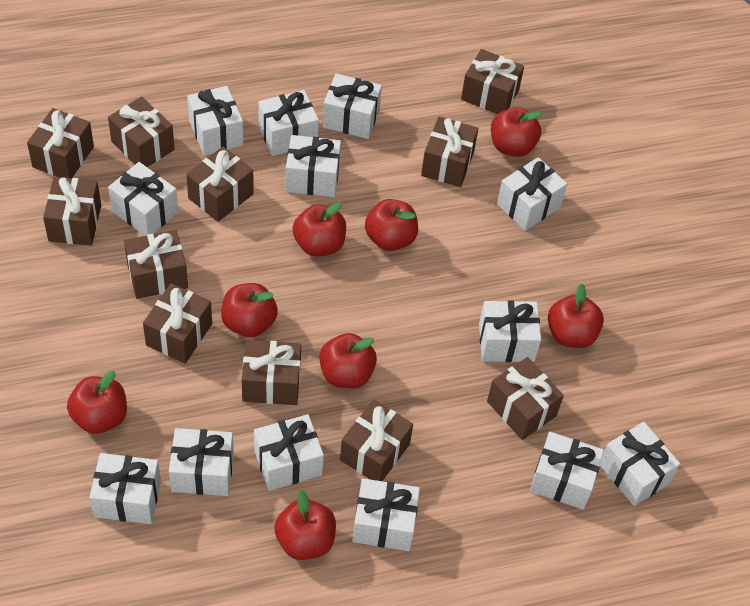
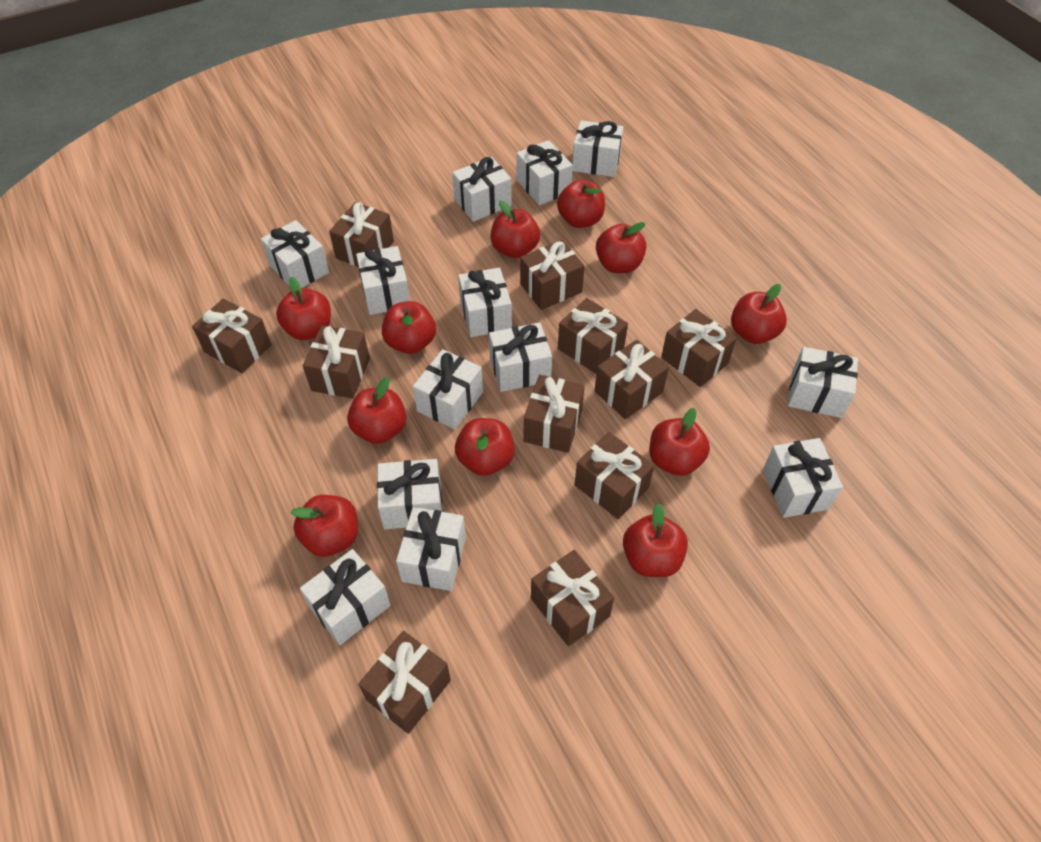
red apple: 8 -> 11

